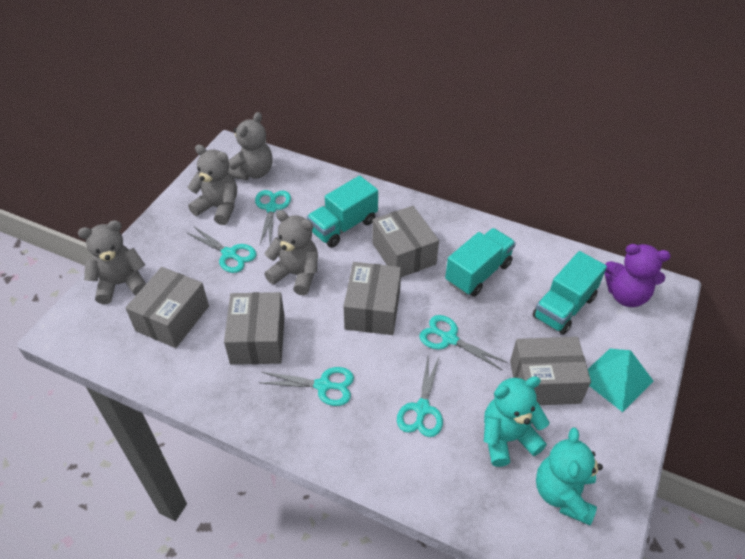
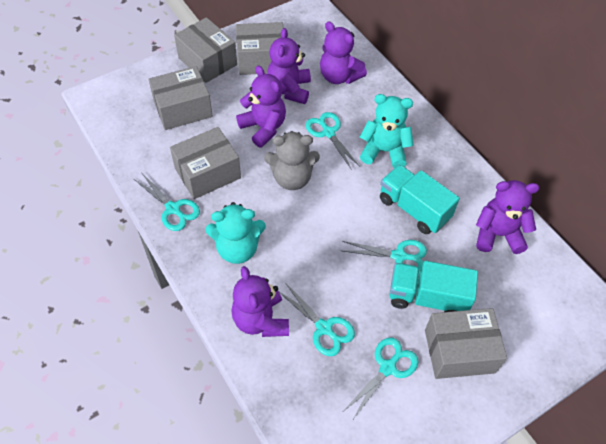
grey teddy bear: 4 -> 1
purple teddy bear: 1 -> 5
turquoise pyramid: 1 -> 0
turquoise truck: 3 -> 2

